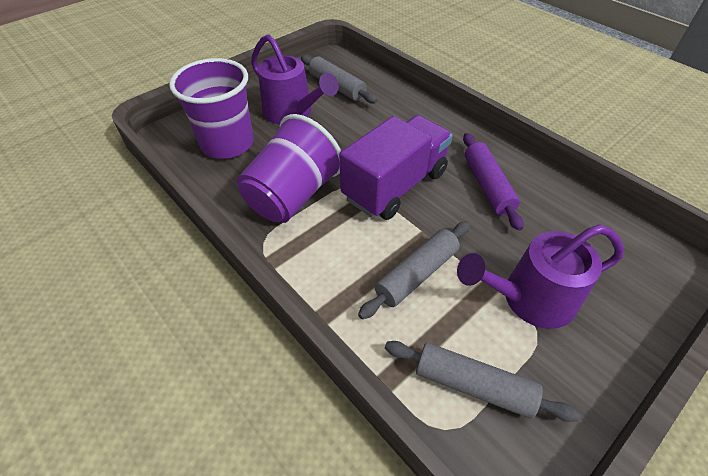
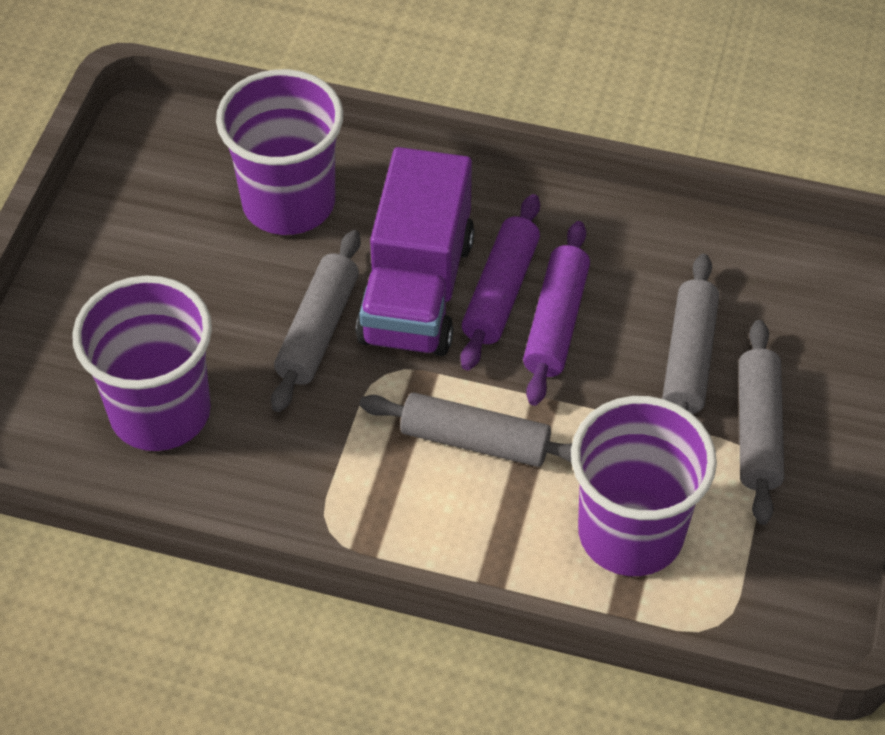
grey rolling pin: 3 -> 4
purple cup: 2 -> 3
purple rolling pin: 1 -> 2
purple watering can: 2 -> 0

